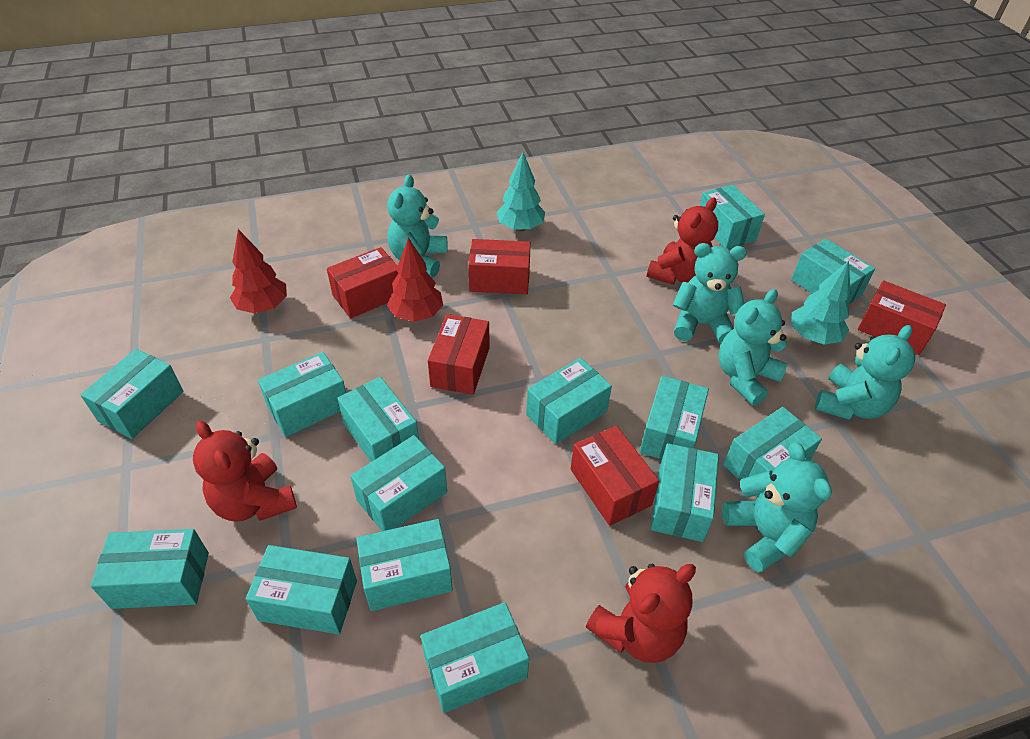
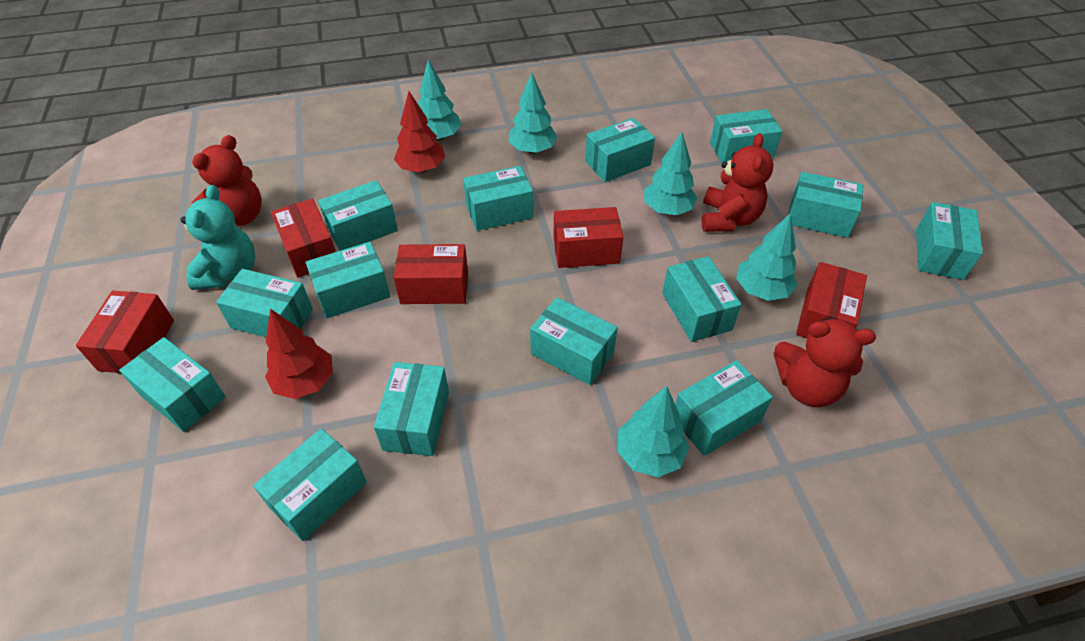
turquoise teddy bear: 5 -> 1
turquoise tree: 2 -> 5

